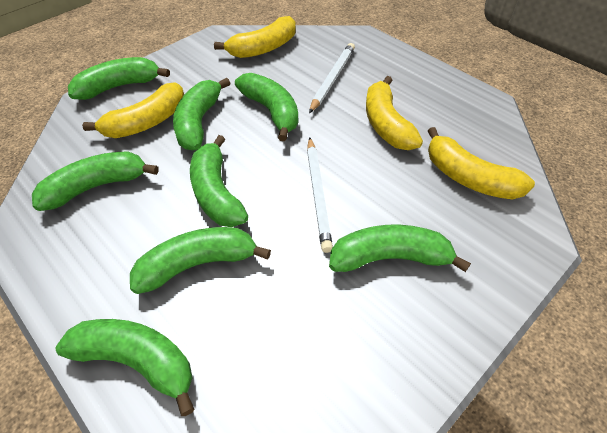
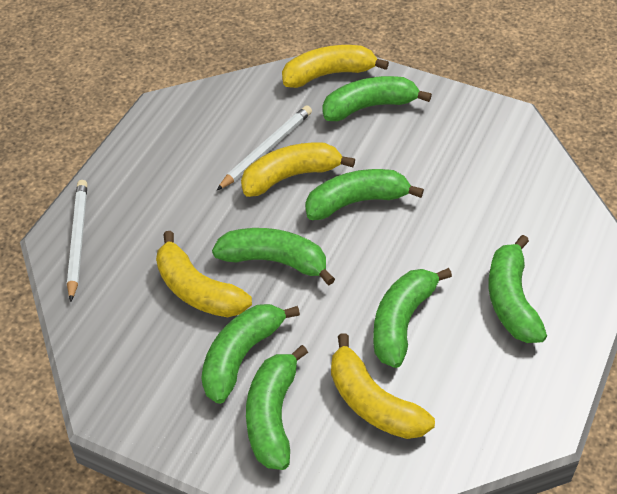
green banana: 8 -> 7

